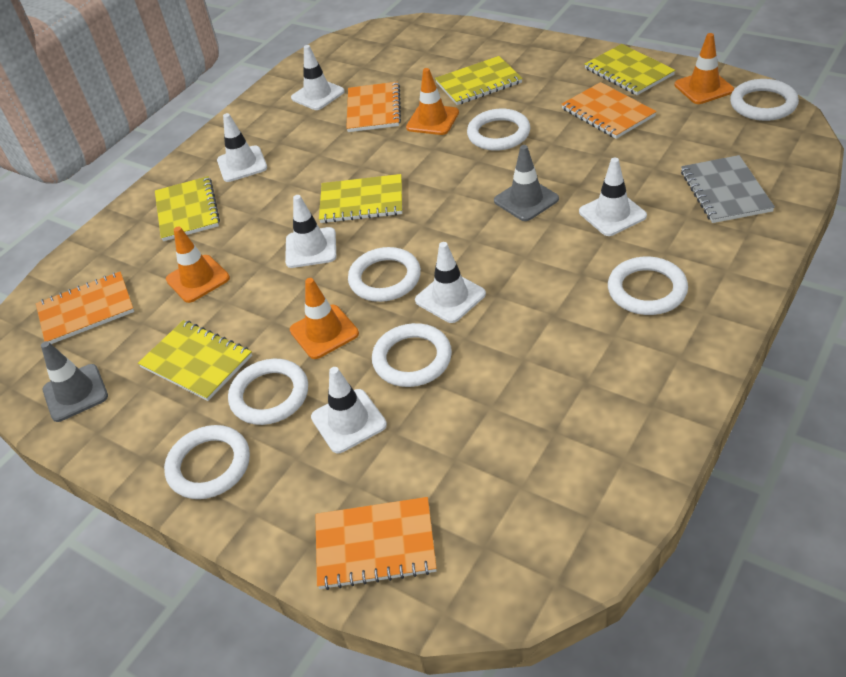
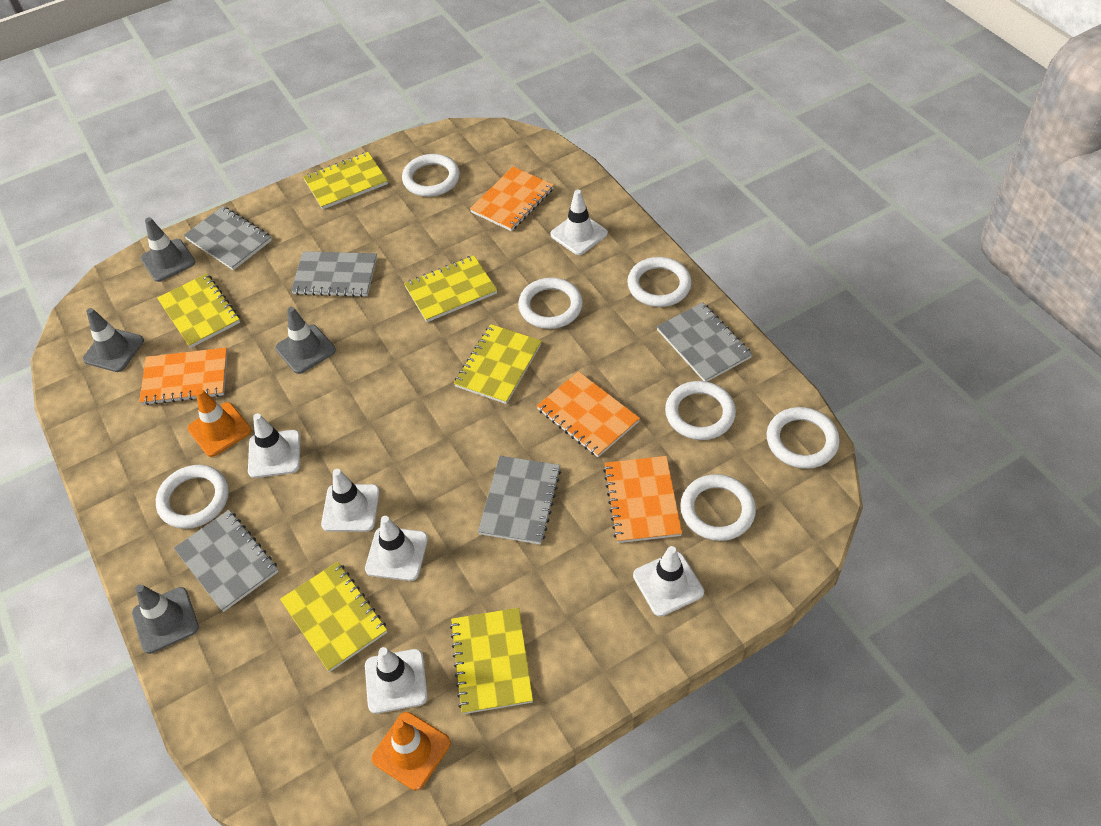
grey notebook: 1 -> 5
grey traffic cone: 2 -> 4
orange traffic cone: 4 -> 2
yellow notebook: 5 -> 6

